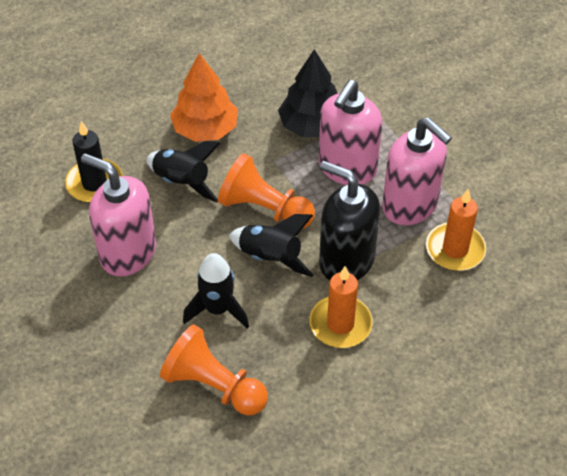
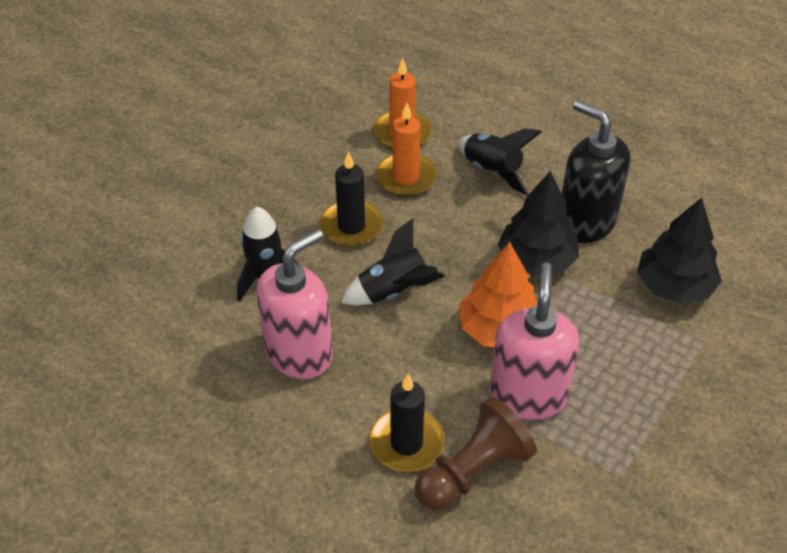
black candle: 1 -> 2
black tree: 1 -> 2
brown pawn: 0 -> 1
orange pawn: 2 -> 0
pink soap dispenser: 3 -> 2

